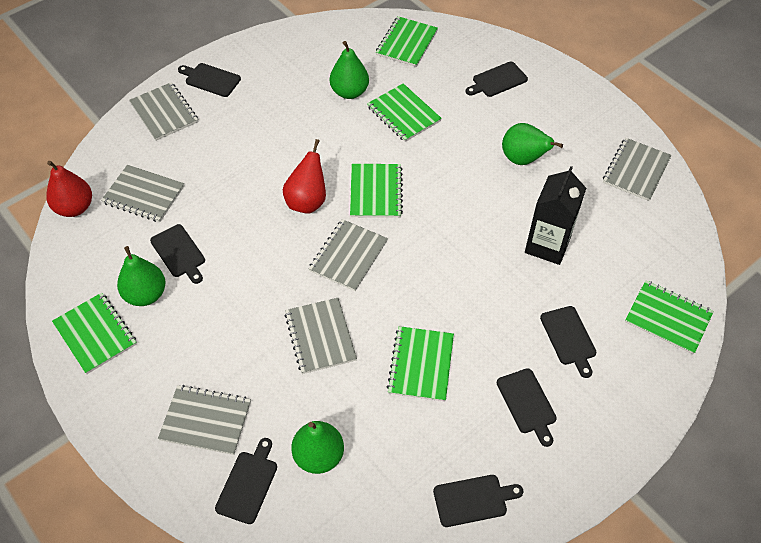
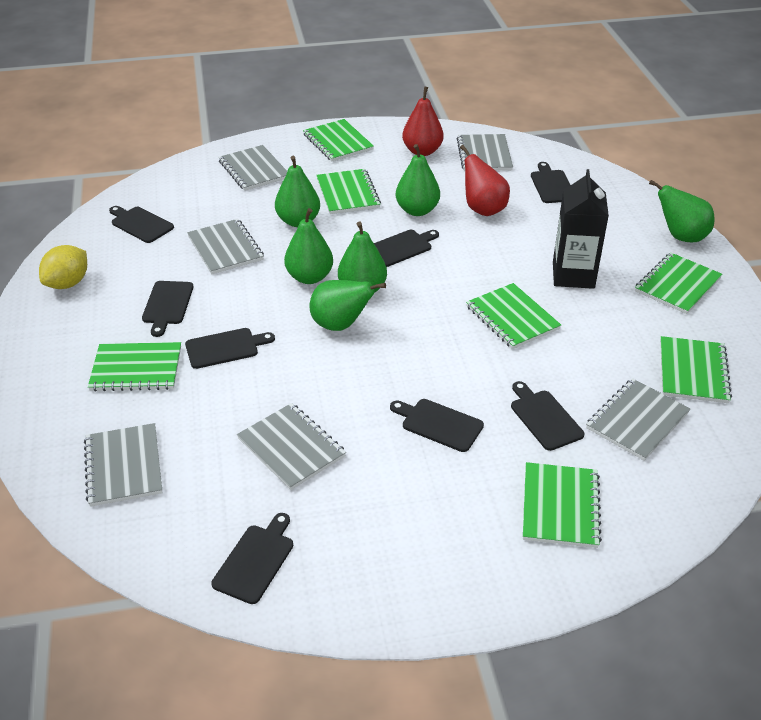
black cutting board: 7 -> 8
green notebook: 6 -> 7
green pear: 4 -> 6
yellow lemon: 0 -> 1

